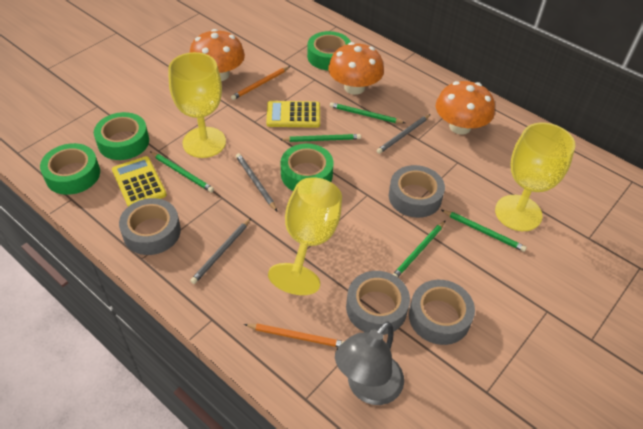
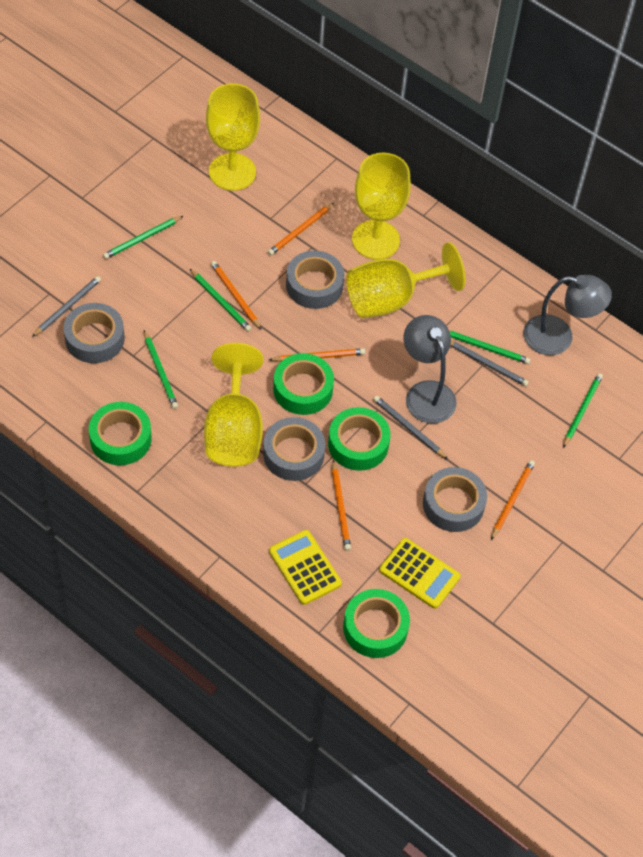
grey lamp: 1 -> 2
orange mushroom: 3 -> 0
orange pencil: 2 -> 5
yellow goblet: 3 -> 4

